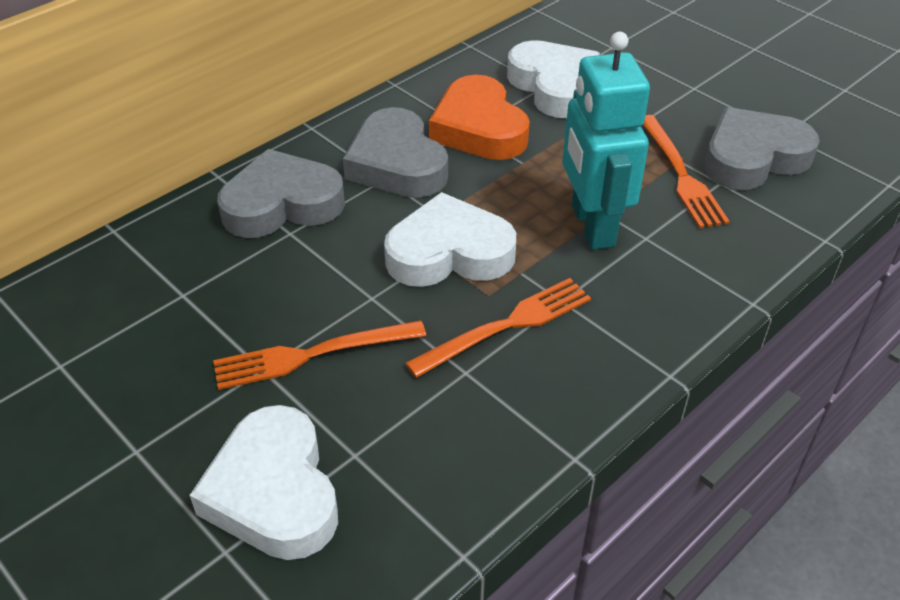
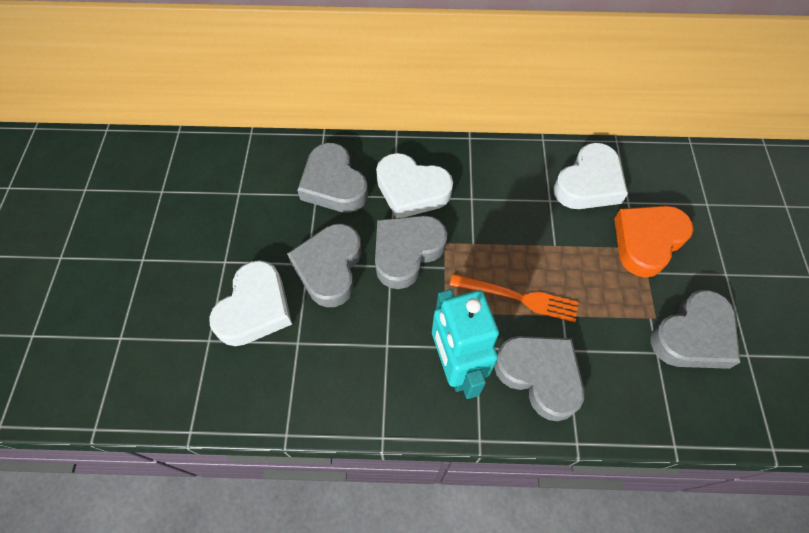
grey heart: 3 -> 5
orange fork: 3 -> 1

